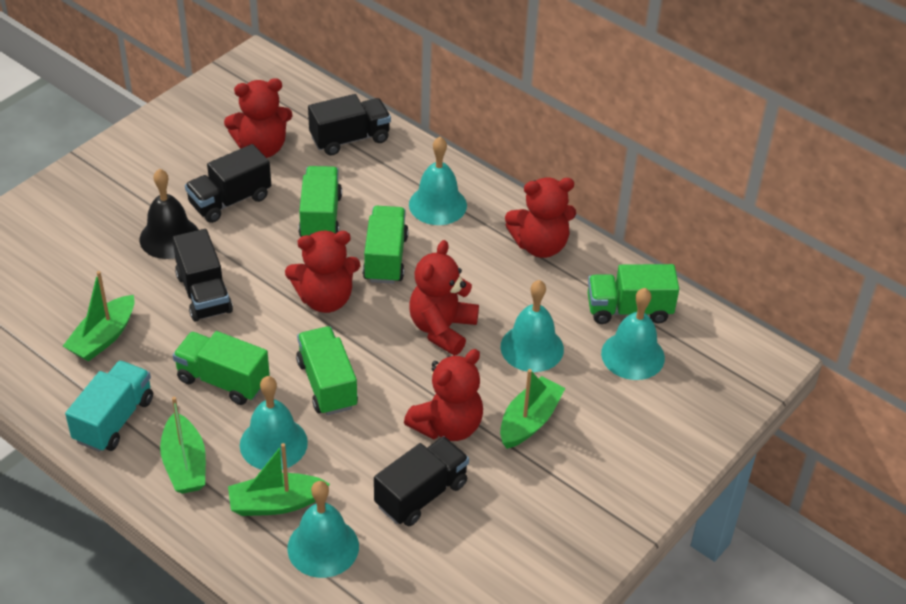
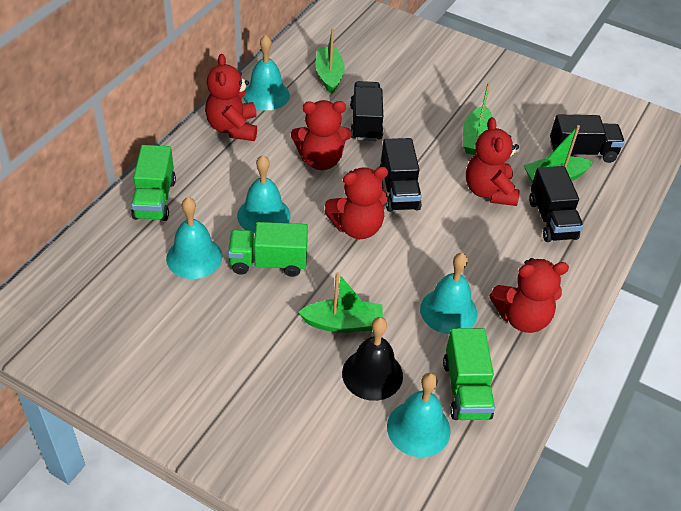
green truck: 5 -> 3
turquoise truck: 1 -> 0

